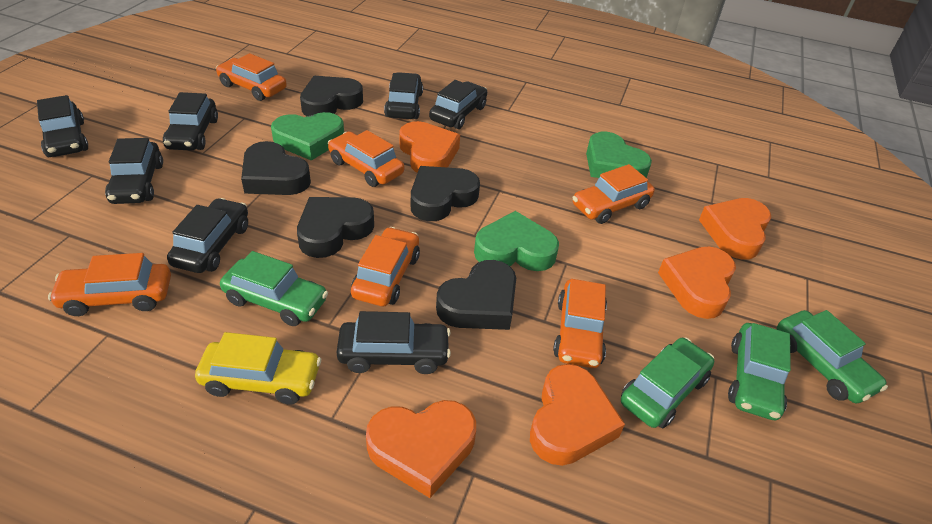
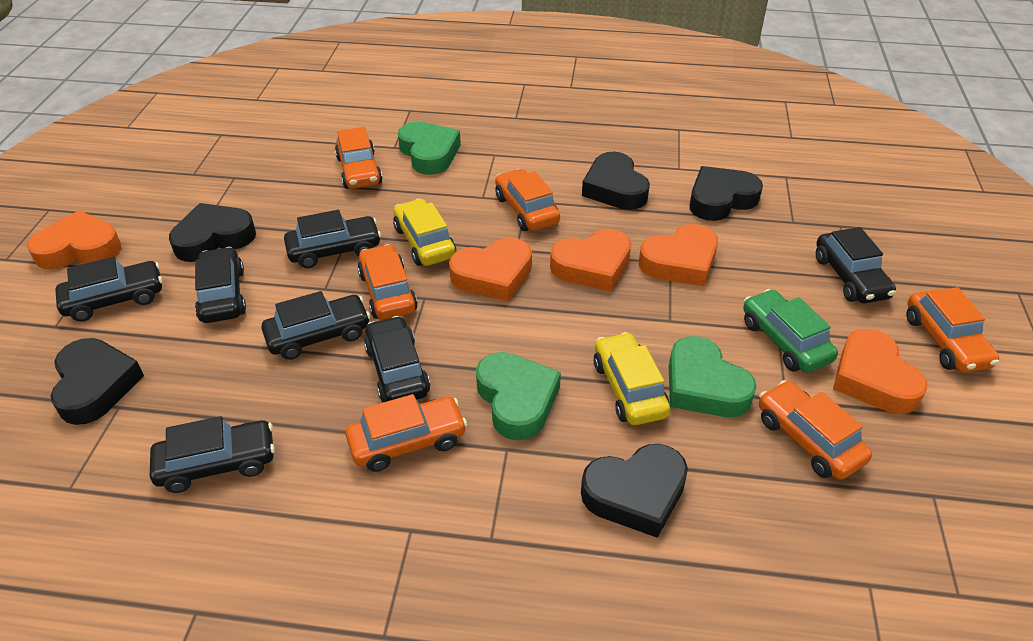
green car: 4 -> 1
yellow car: 1 -> 2

